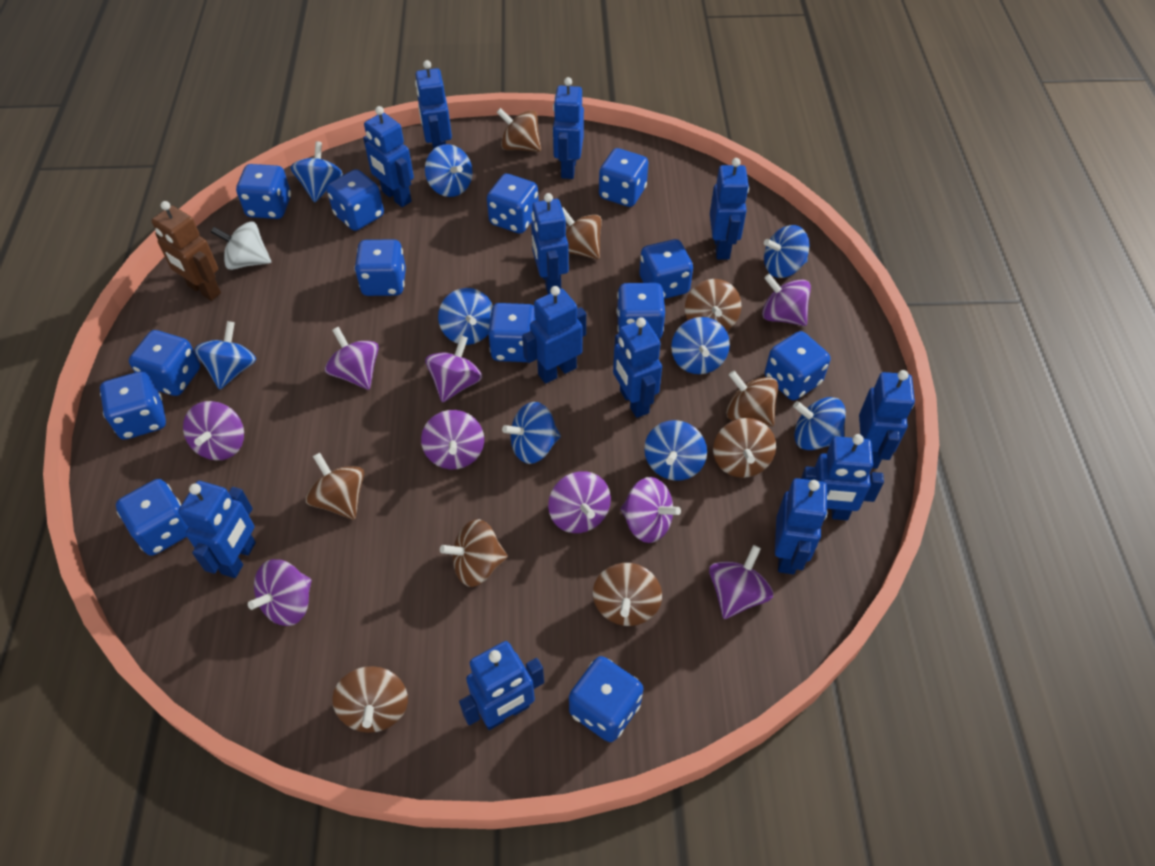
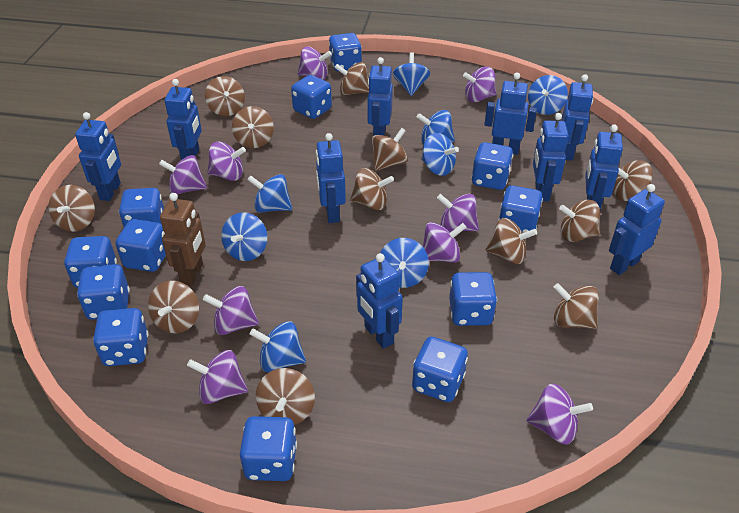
blue dice: 13 -> 12
blue robot: 12 -> 10
blue spinning top: 9 -> 8
brown spinning top: 9 -> 12
white spinning top: 1 -> 0

